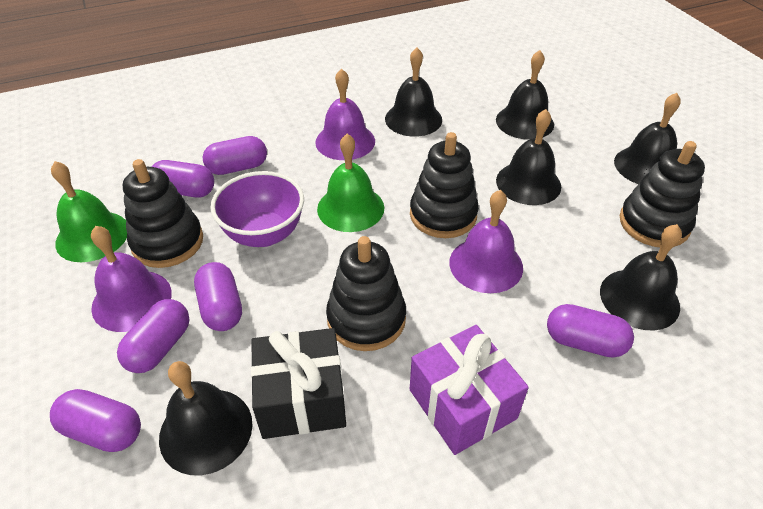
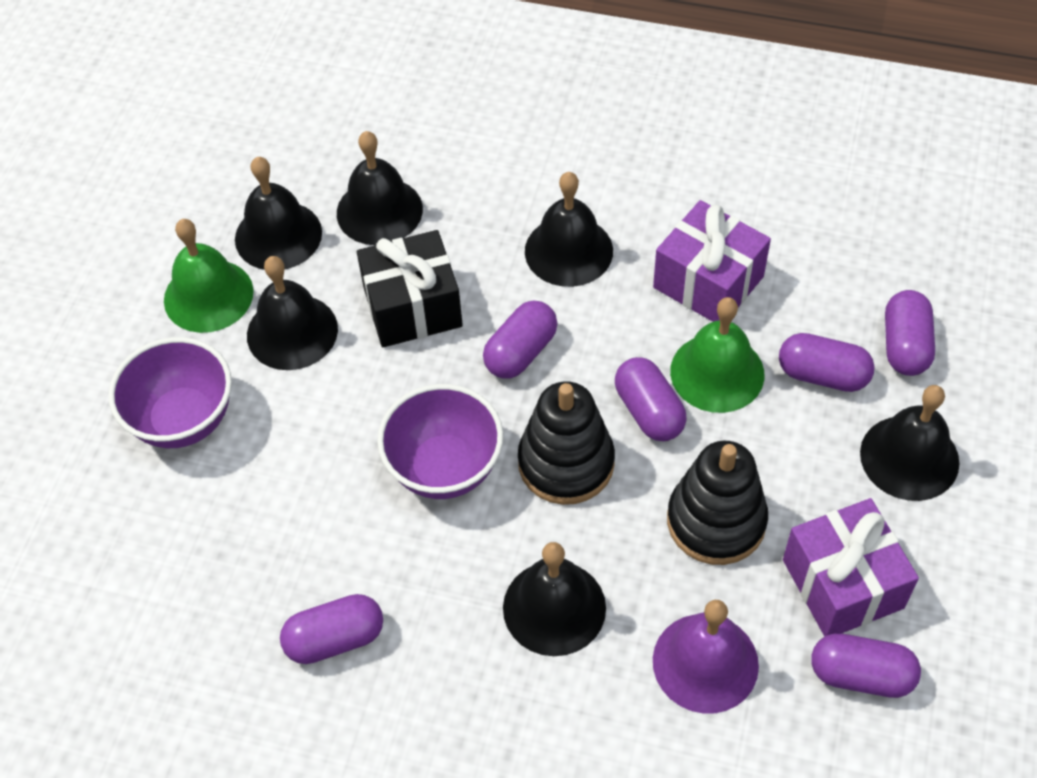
black stacking toy: 4 -> 2
purple bell: 3 -> 1
purple bowl: 1 -> 2
purple gift: 1 -> 2

